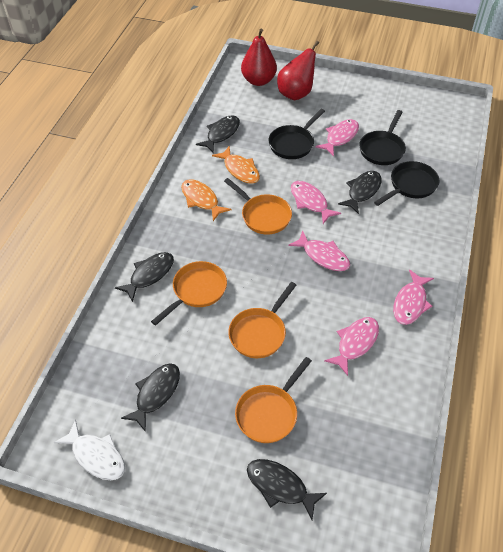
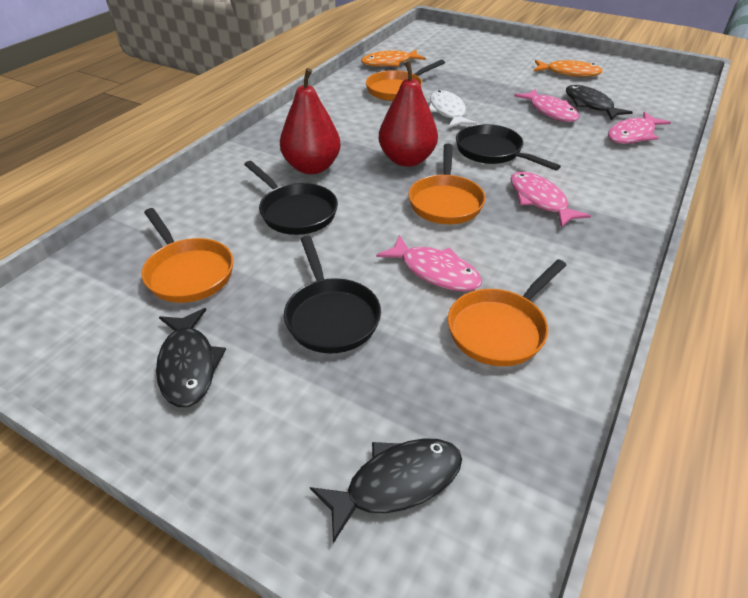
black fish: 5 -> 3
pink fish: 5 -> 4

